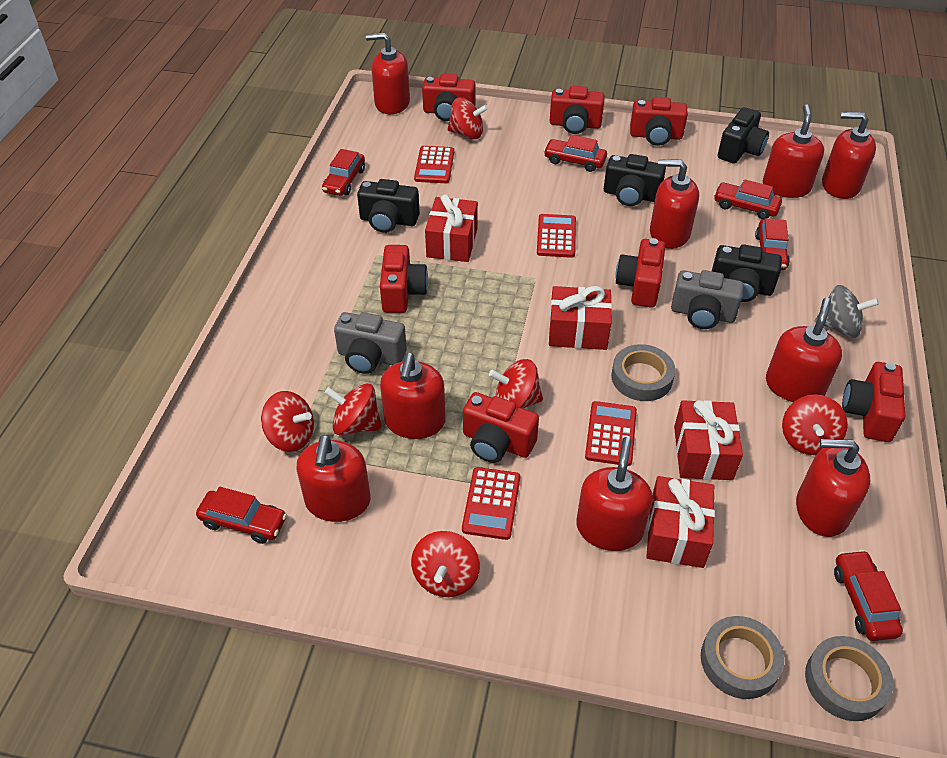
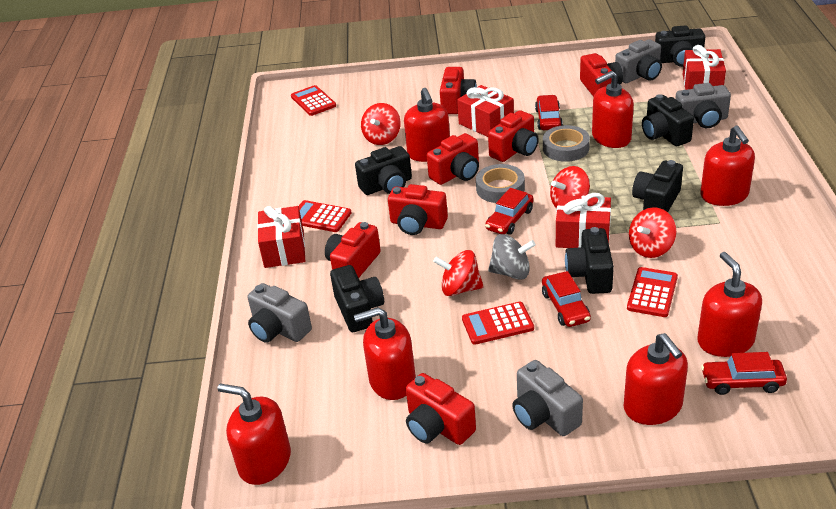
black camera: 4 -> 6
grey camera: 2 -> 4
grey tape: 3 -> 2
red car: 6 -> 4
red soap dispenser: 9 -> 7
red spinning top: 6 -> 4

